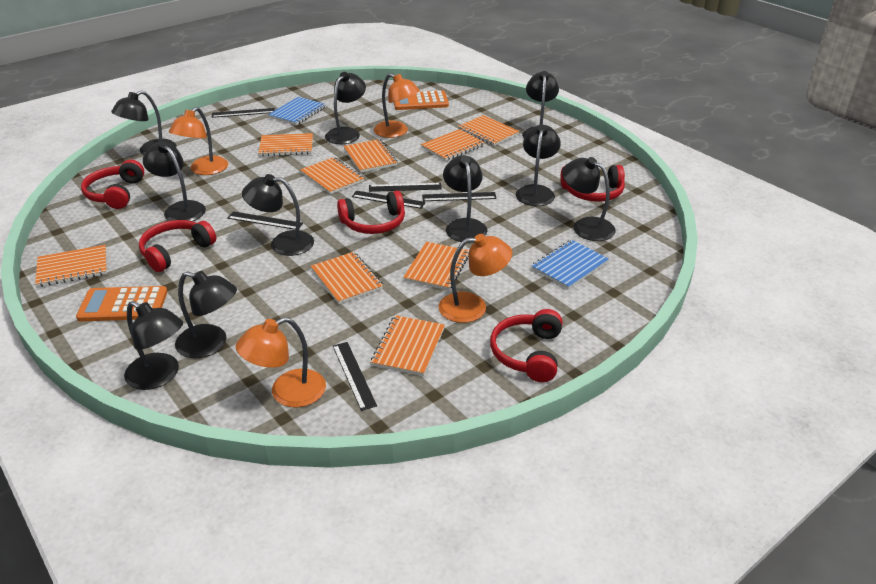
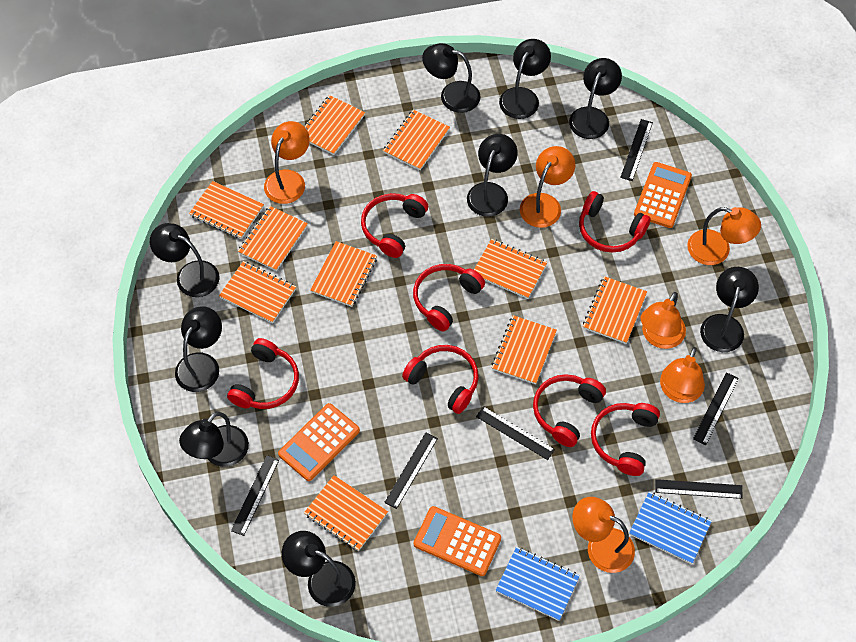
black lamp: 10 -> 9
orange calculator: 2 -> 3
orange lamp: 4 -> 6
orange notebook: 9 -> 10
red headphones: 5 -> 7

